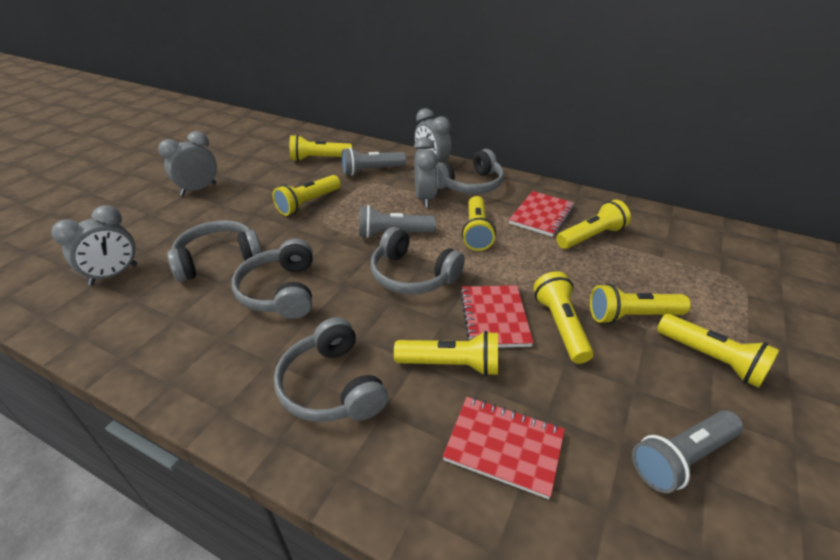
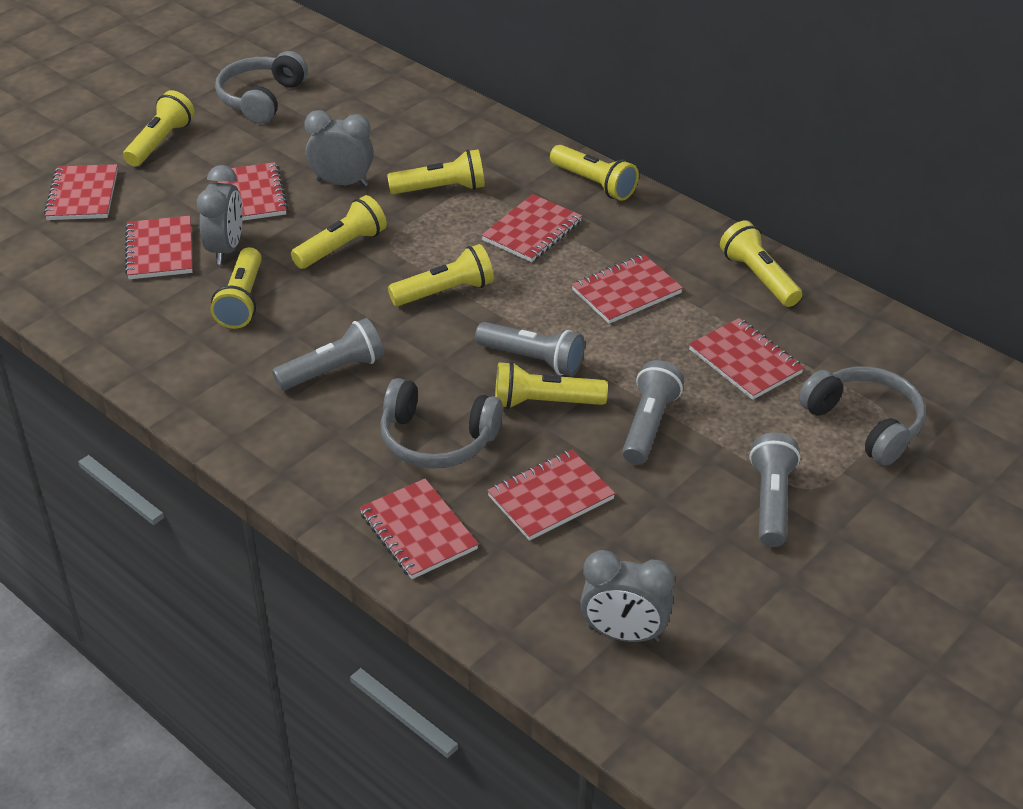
grey clock: 4 -> 3
grey flashlight: 3 -> 4
grey headphones: 5 -> 3
red notebook: 3 -> 8

